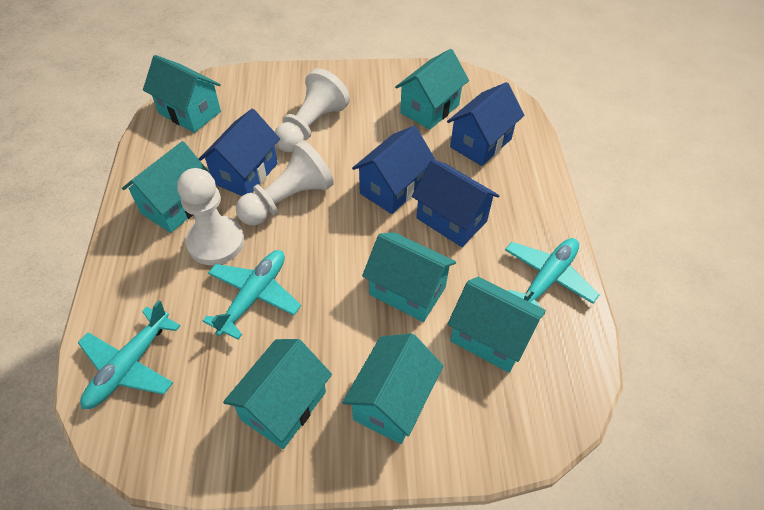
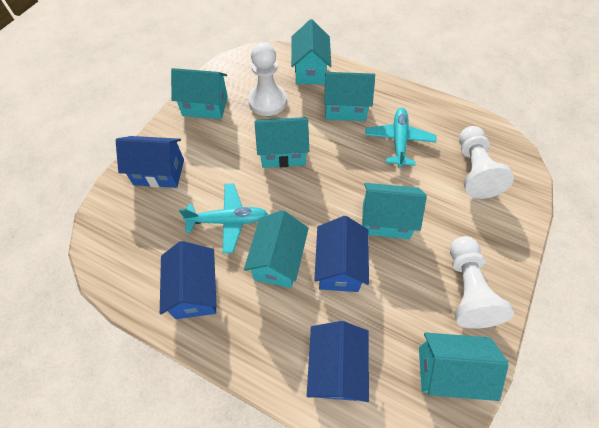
turquoise plane: 3 -> 2

